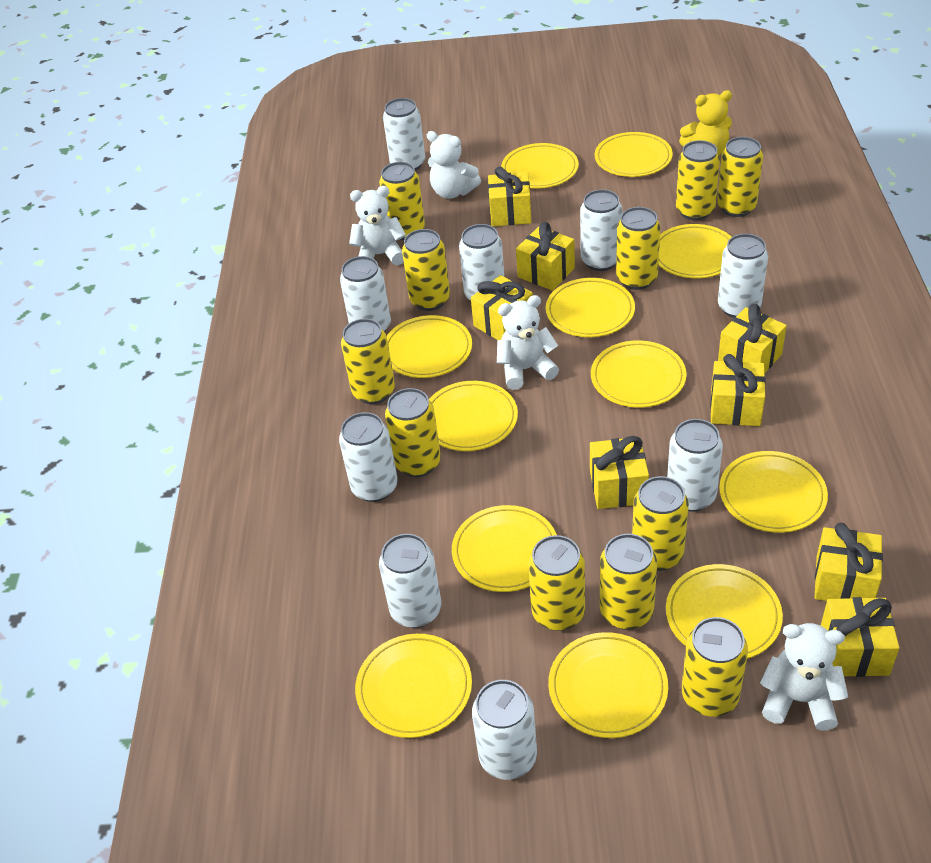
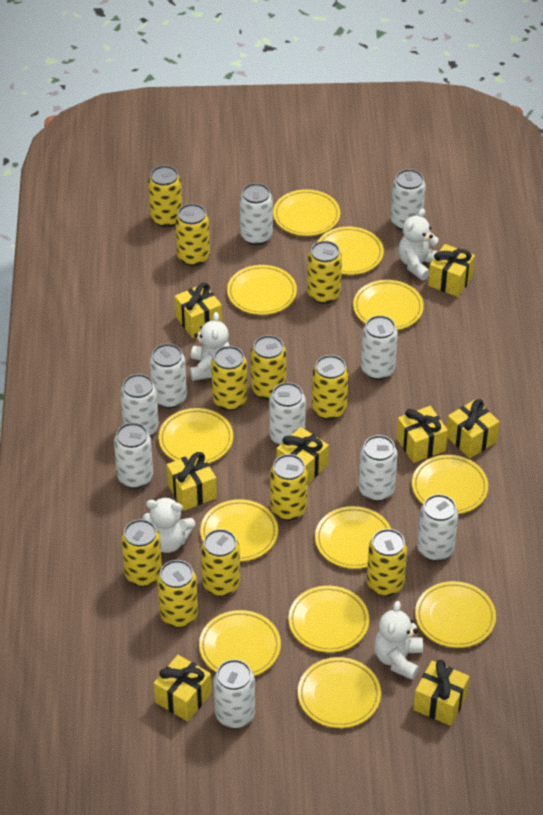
white can: 9 -> 10
yellow teddy bear: 1 -> 0

